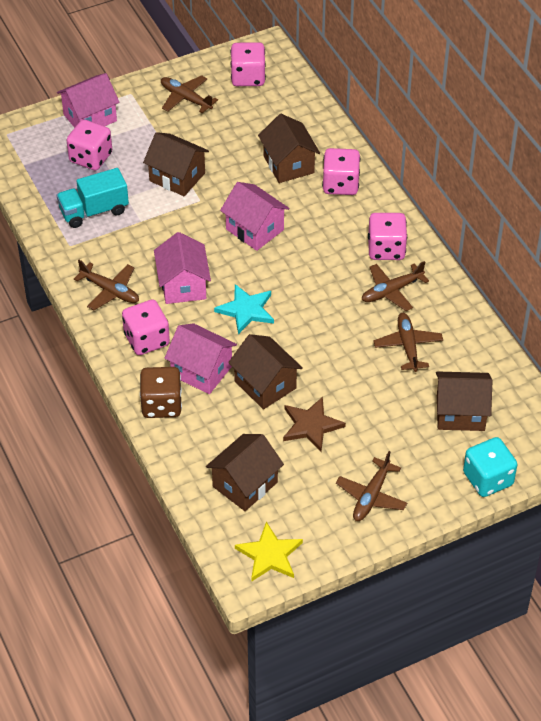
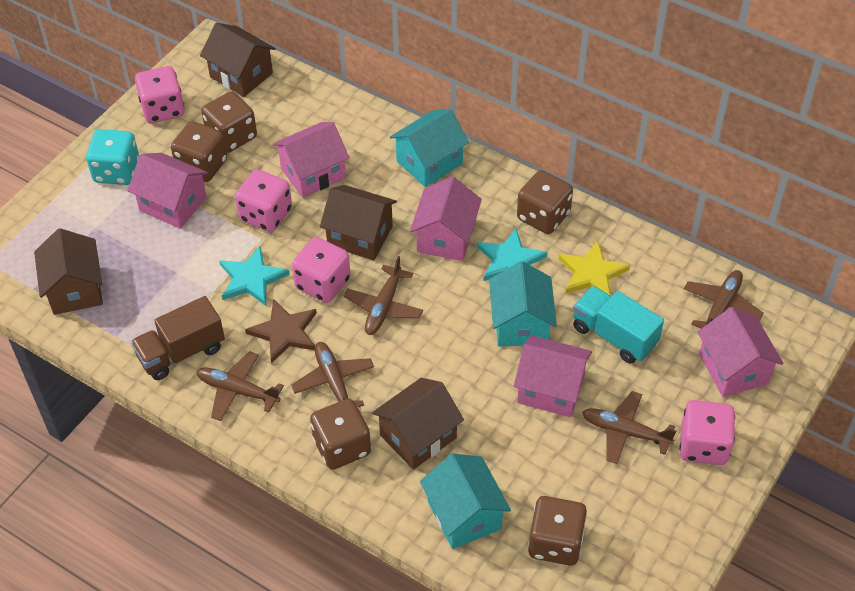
brown dice: 1 -> 5
brown house: 5 -> 4
brown truck: 0 -> 1
pink dice: 5 -> 4
pink house: 4 -> 5
turquoise house: 0 -> 3
turquoise star: 1 -> 2

